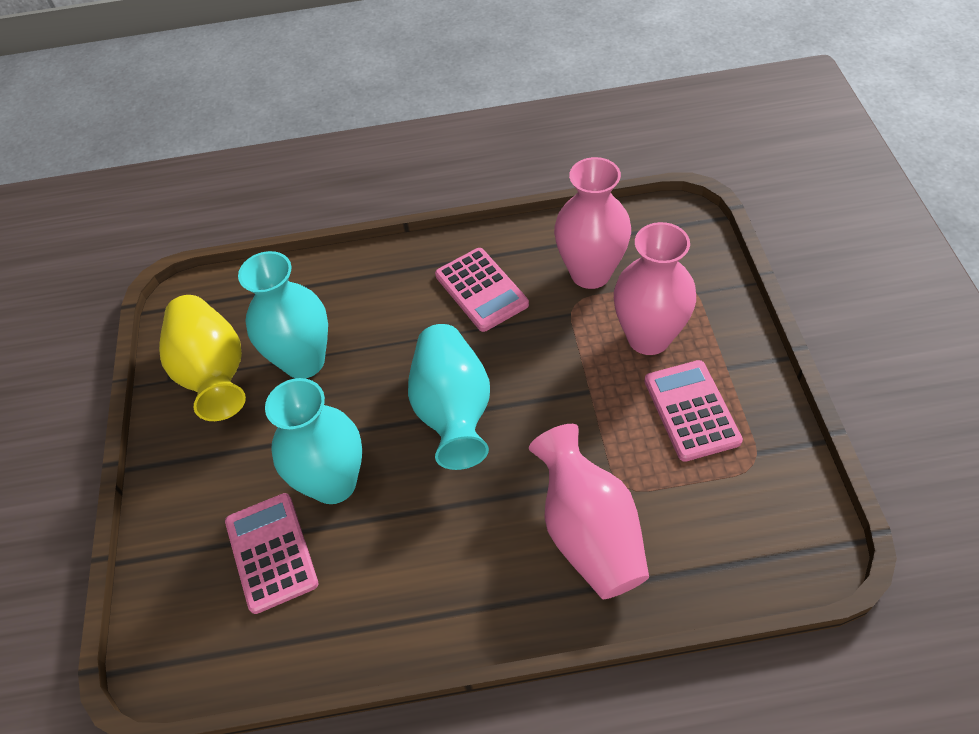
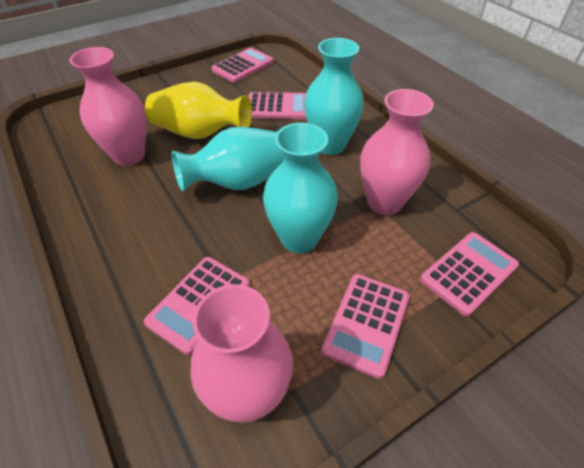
pink calculator: 3 -> 5

